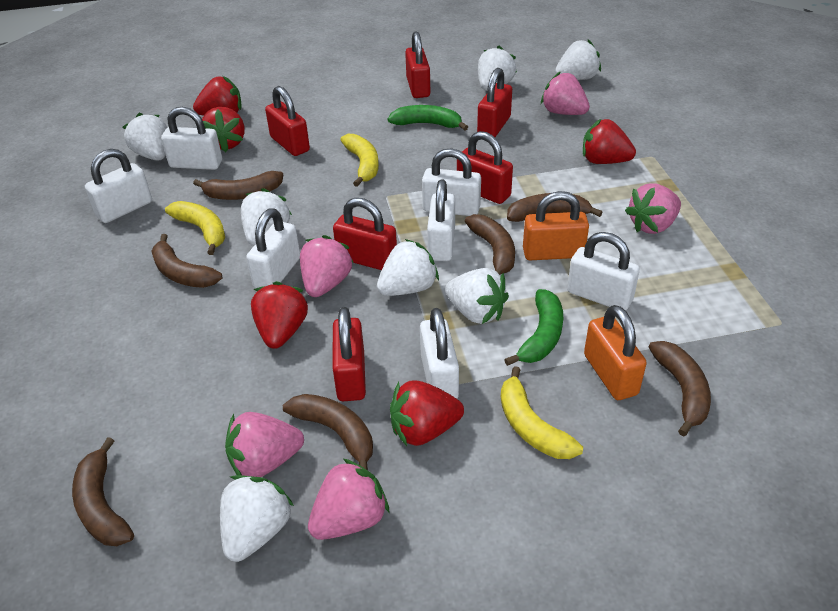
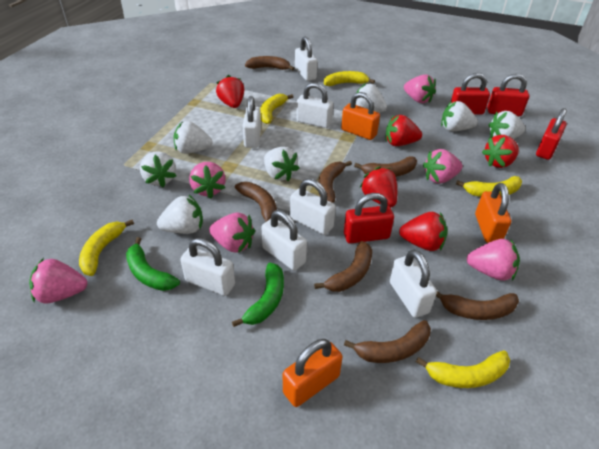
orange padlock: 2 -> 3
pink strawberry: 5 -> 6
red padlock: 6 -> 4
yellow banana: 3 -> 5

